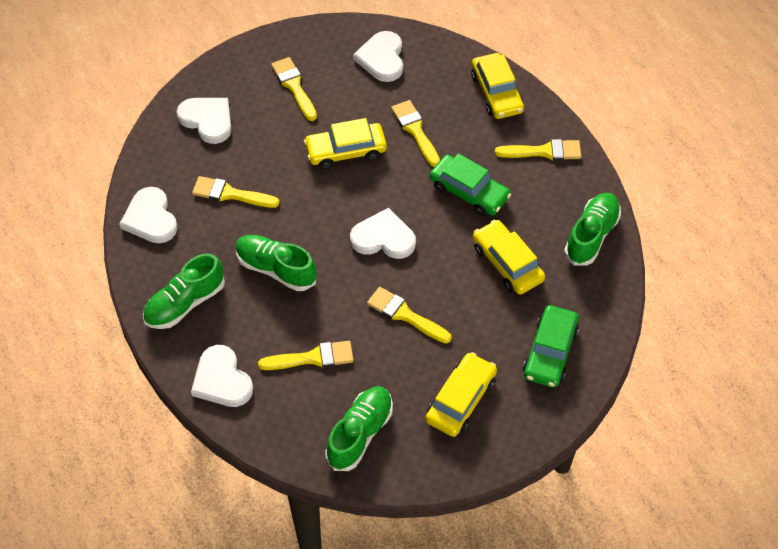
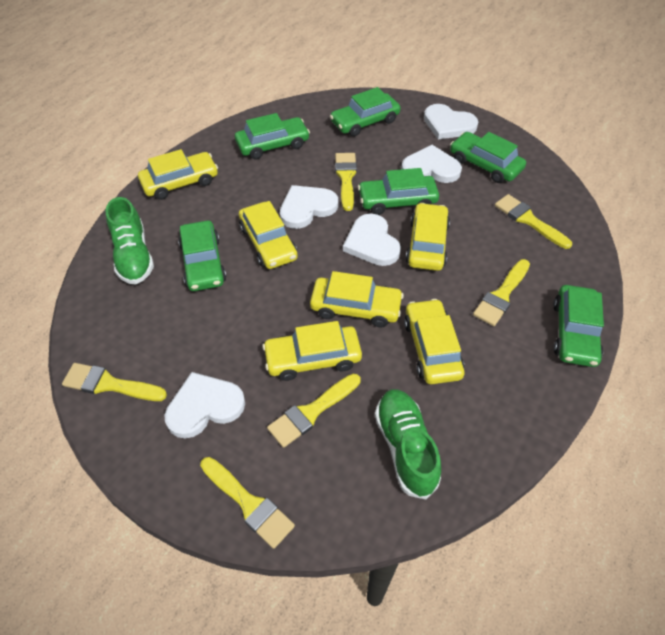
green car: 2 -> 6
green shoe: 4 -> 2
yellow car: 4 -> 6

